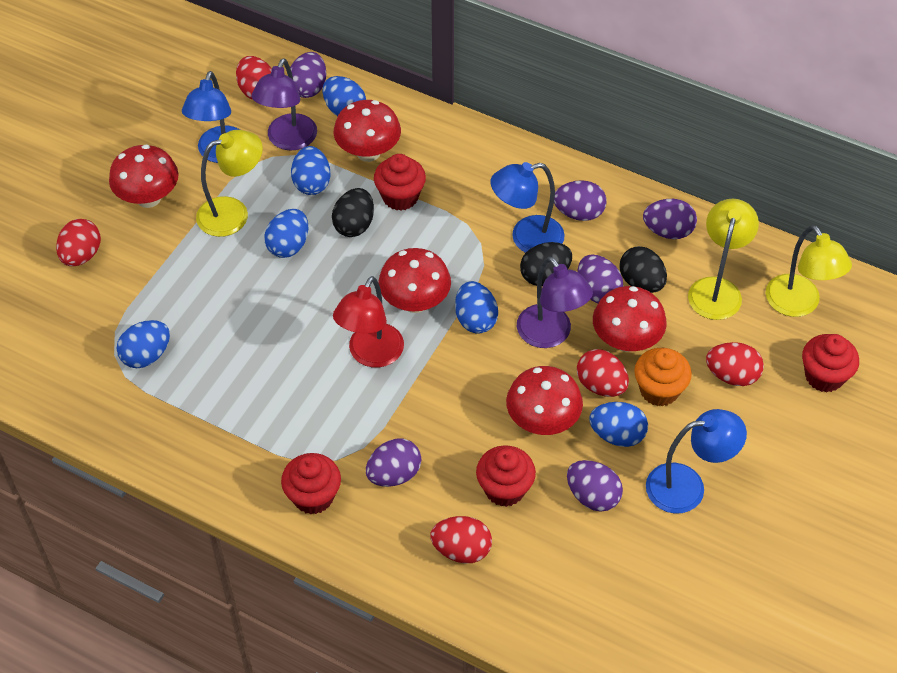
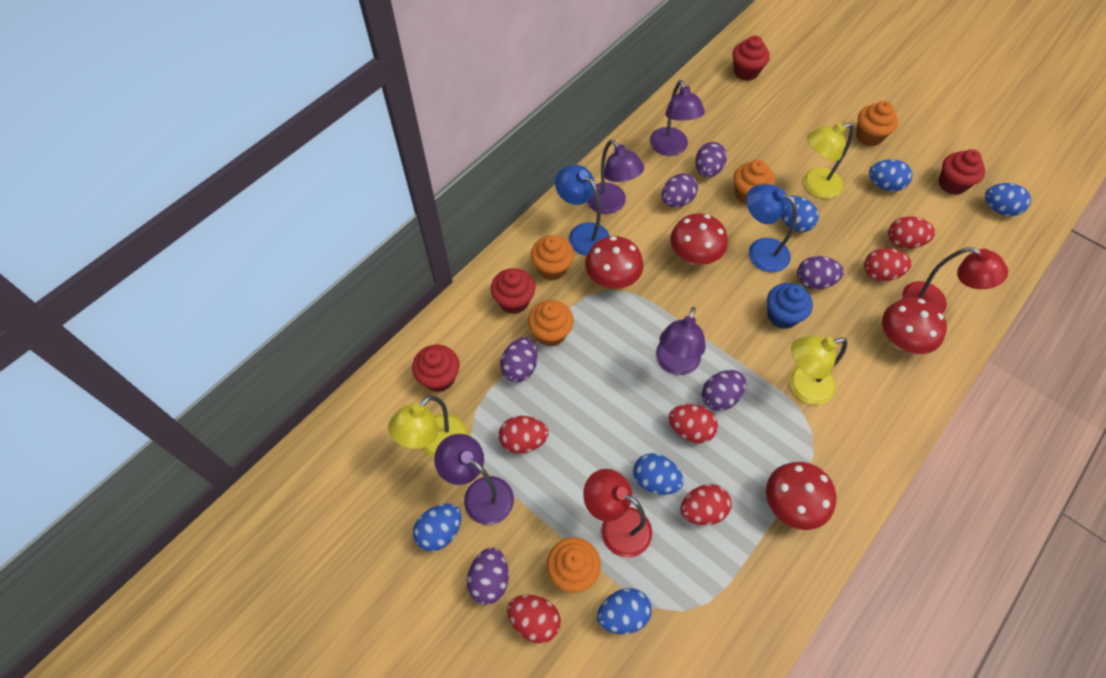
black egg: 3 -> 0
blue cupcake: 0 -> 1
blue lamp: 3 -> 2
orange cupcake: 1 -> 5
purple lamp: 2 -> 4
red egg: 5 -> 6
red lamp: 1 -> 2
red mushroom: 5 -> 4

